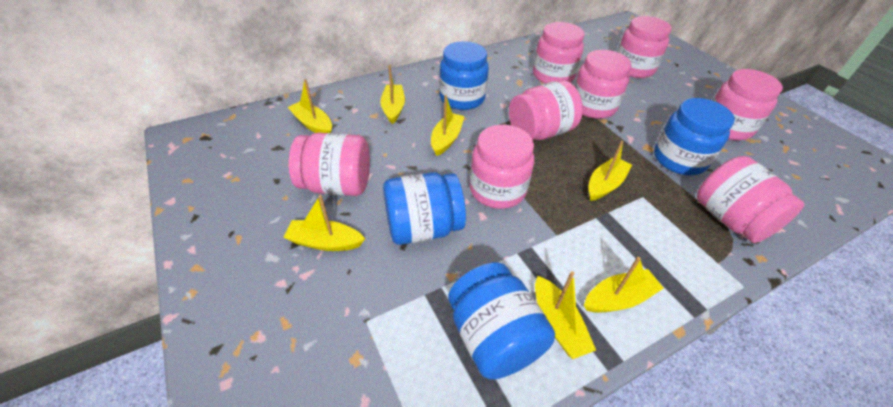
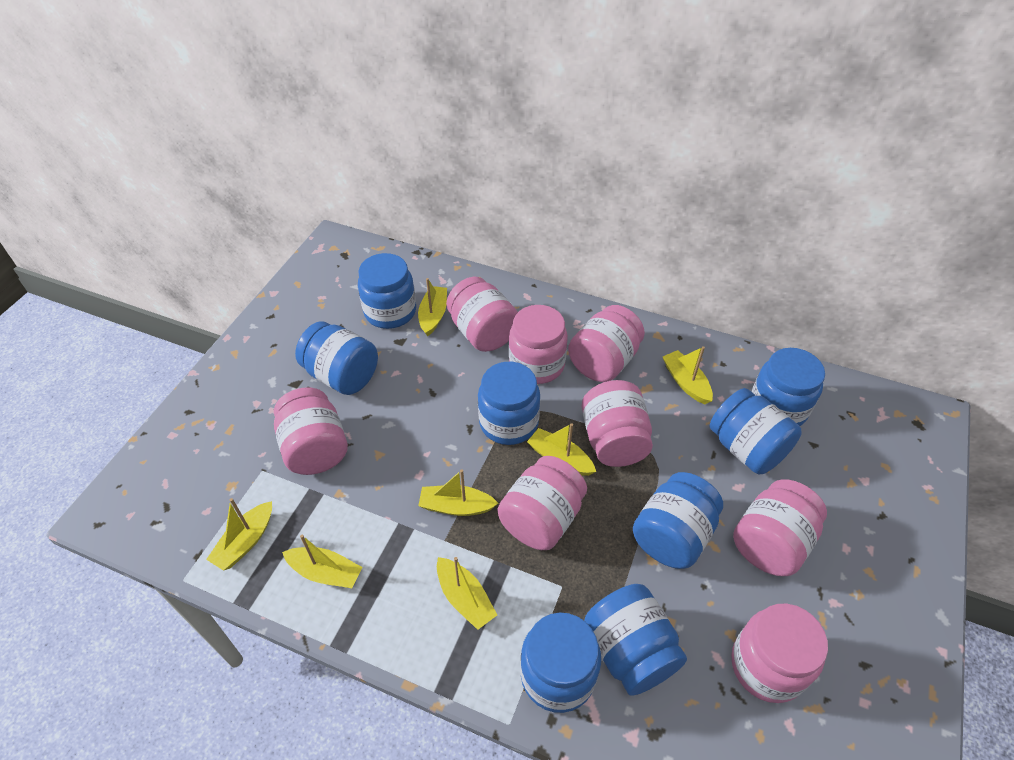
blue jar: 4 -> 8

